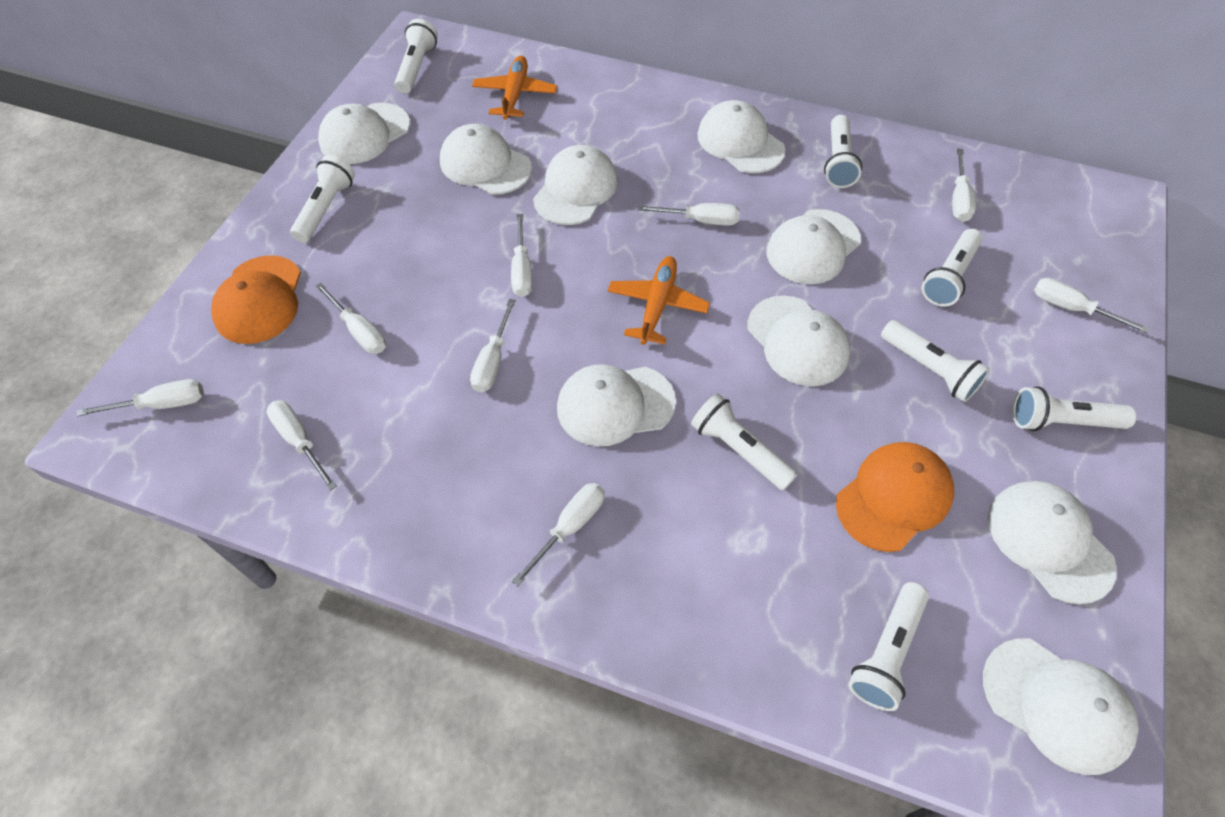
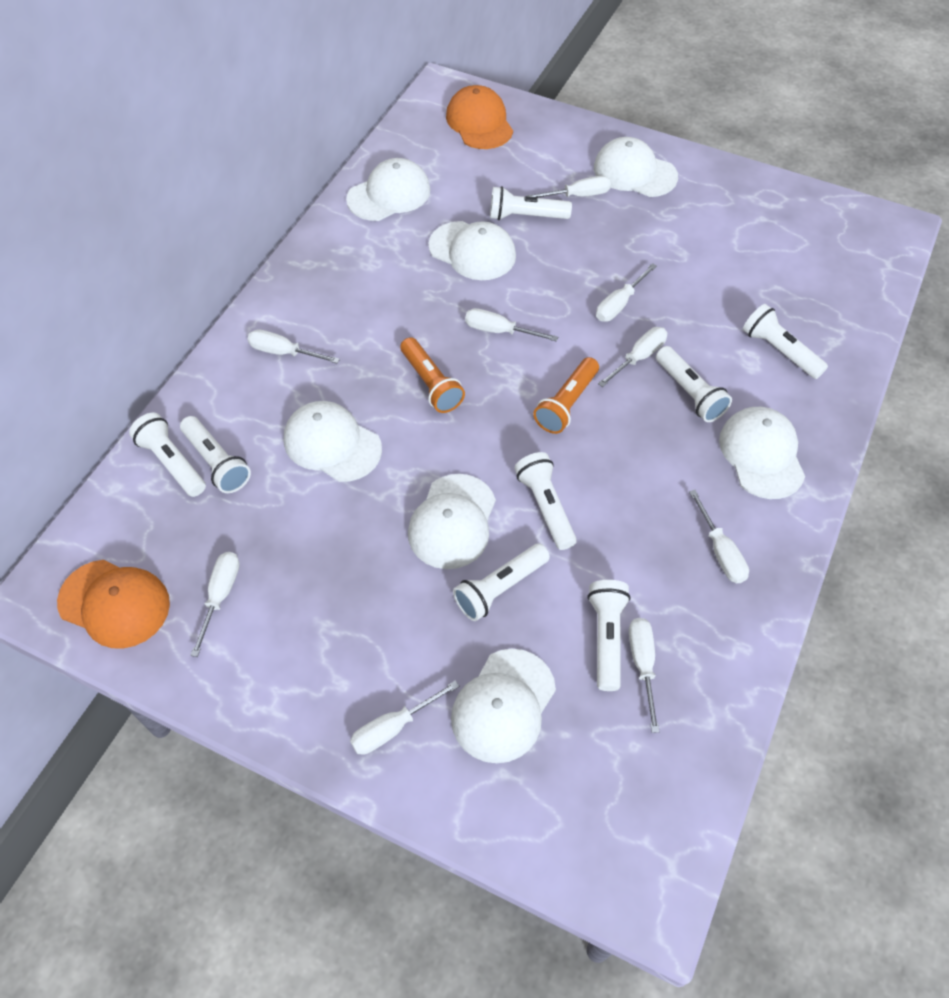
orange flashlight: 0 -> 2
orange plane: 2 -> 0
white cap: 9 -> 7

